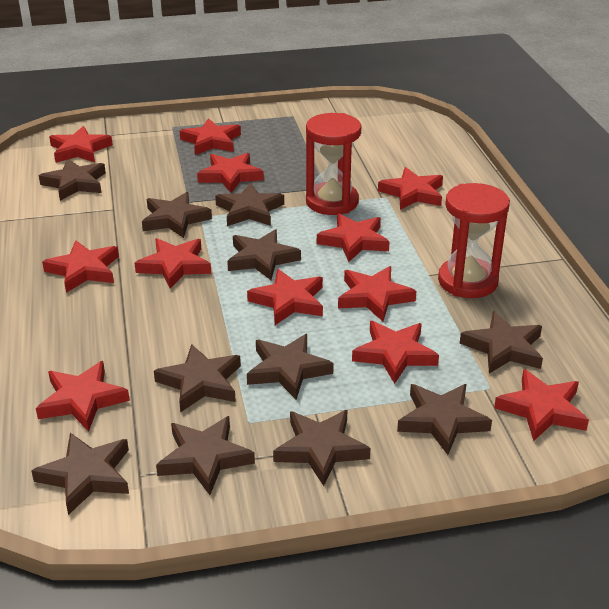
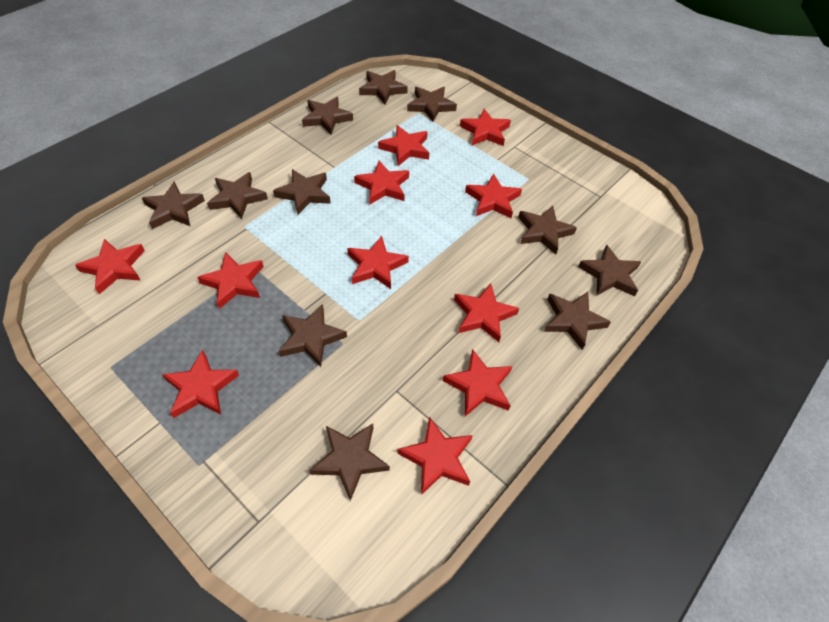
red hourglass: 2 -> 0
red star: 12 -> 11

